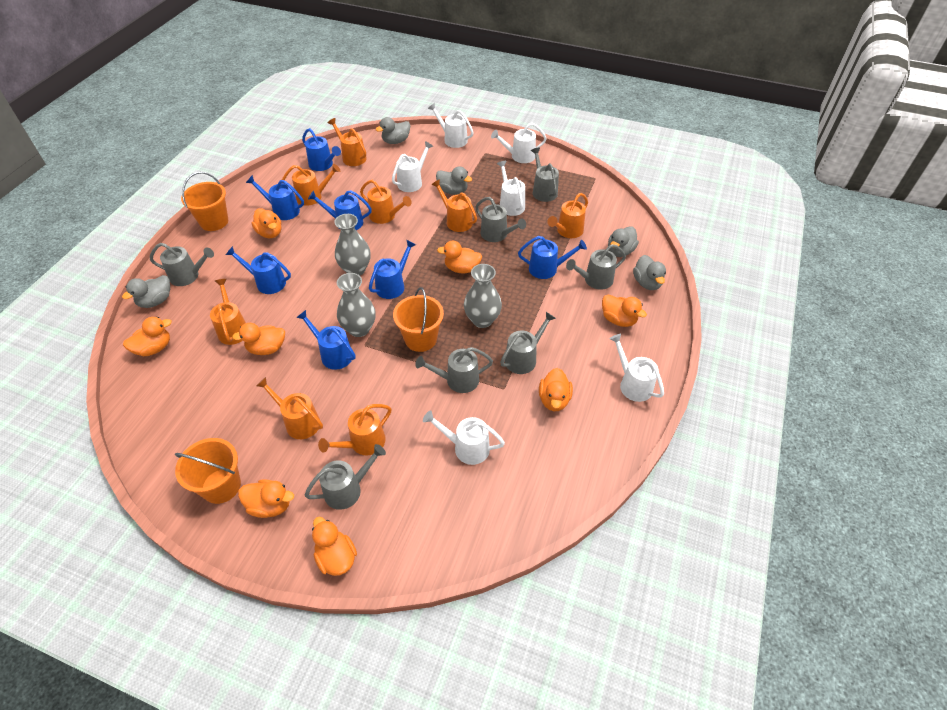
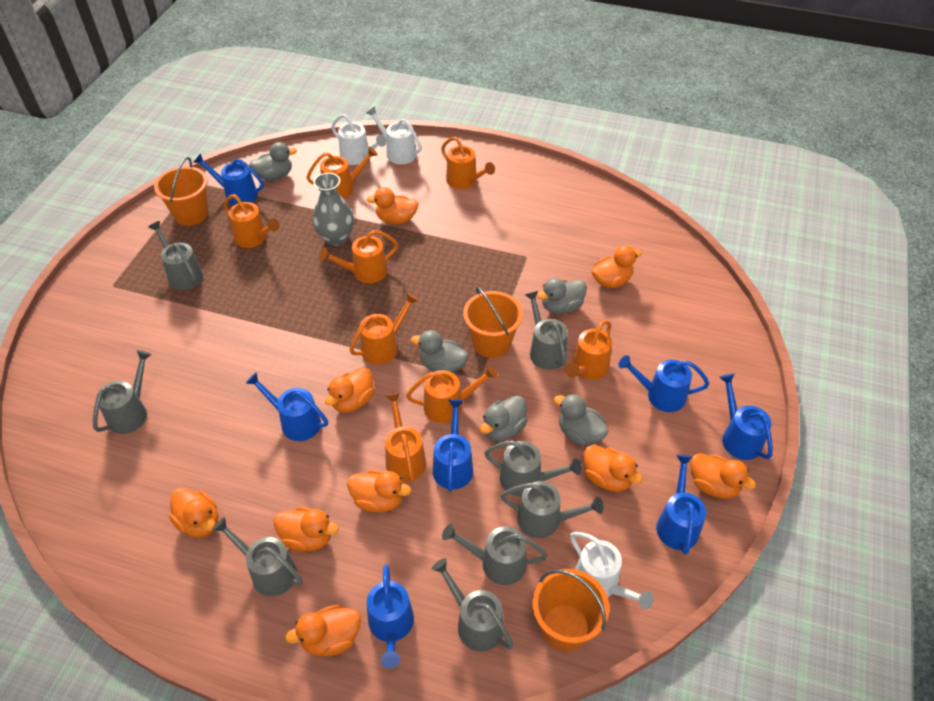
grey vase: 3 -> 1
grey watering can: 7 -> 8
orange duck: 8 -> 9
white watering can: 6 -> 3

